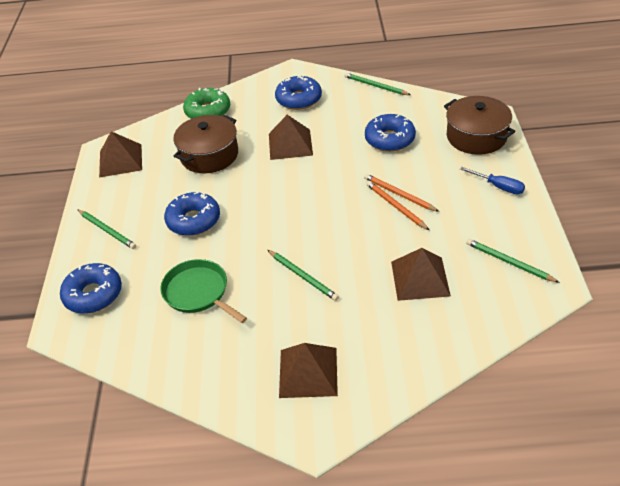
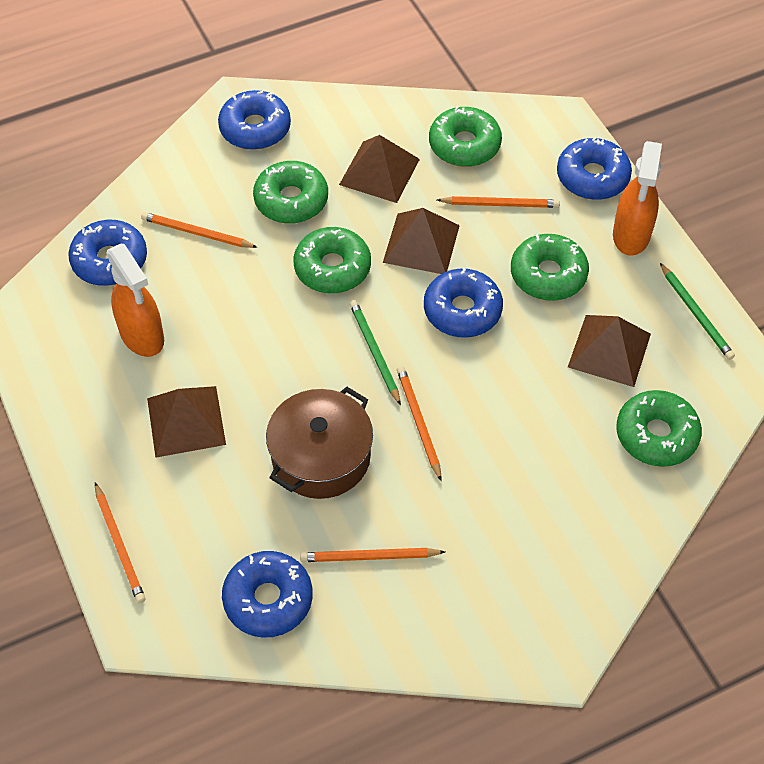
blue donut: 4 -> 5
blue screwdriver: 1 -> 0
brown pot: 2 -> 1
green donut: 1 -> 5
green pan: 1 -> 0
green pencil: 4 -> 2
orange pencil: 2 -> 5
orange spray bottle: 0 -> 2

